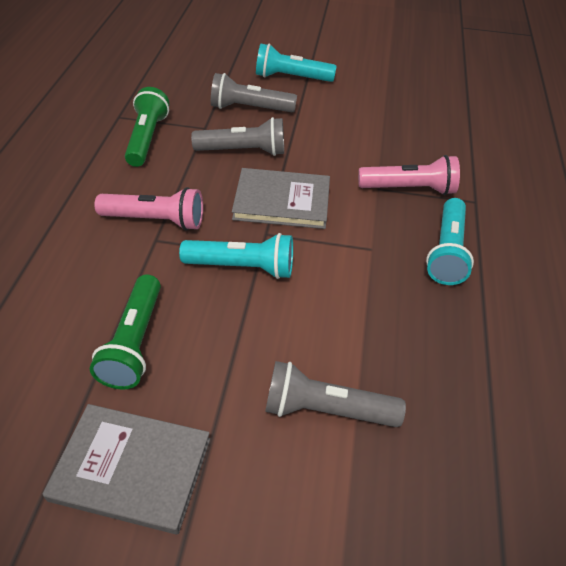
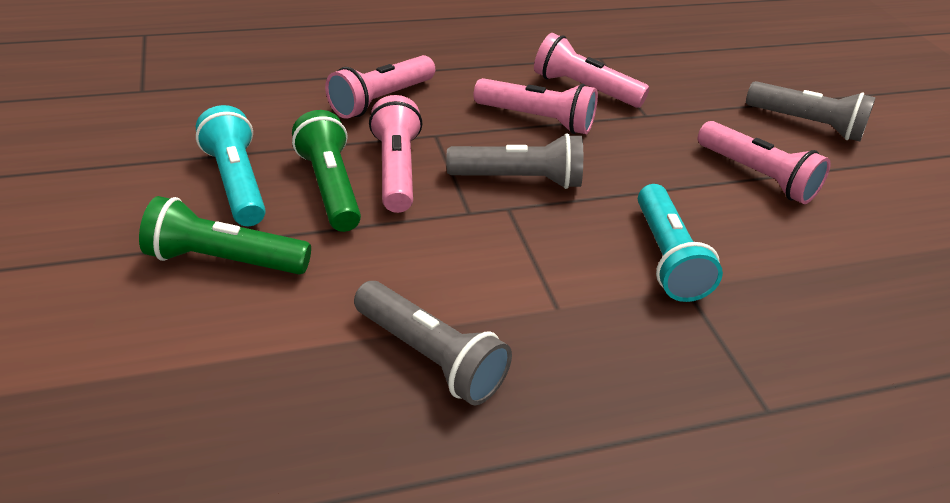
grey book: 2 -> 0
pink flashlight: 2 -> 5
turquoise flashlight: 3 -> 2

